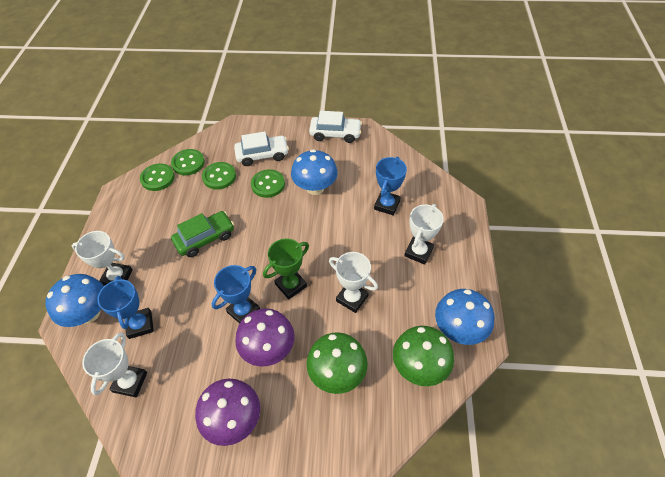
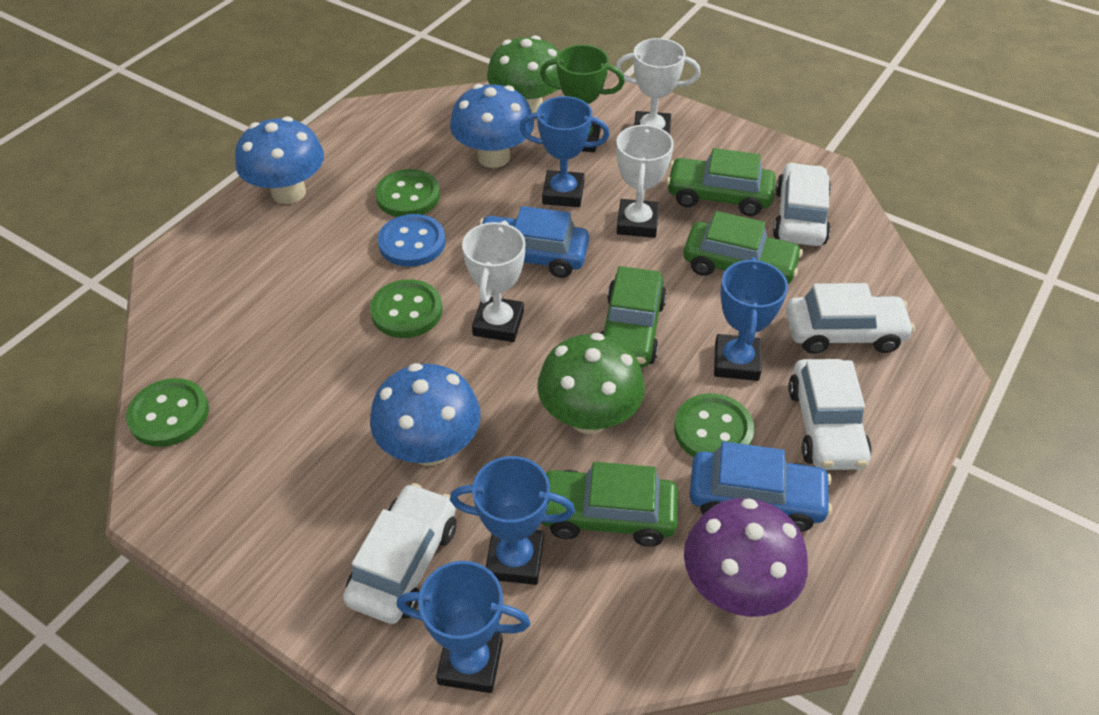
blue button: 0 -> 1
blue car: 0 -> 2
blue trophy: 3 -> 4
green car: 1 -> 4
purple mushroom: 2 -> 1
white car: 2 -> 4
white trophy: 4 -> 3

